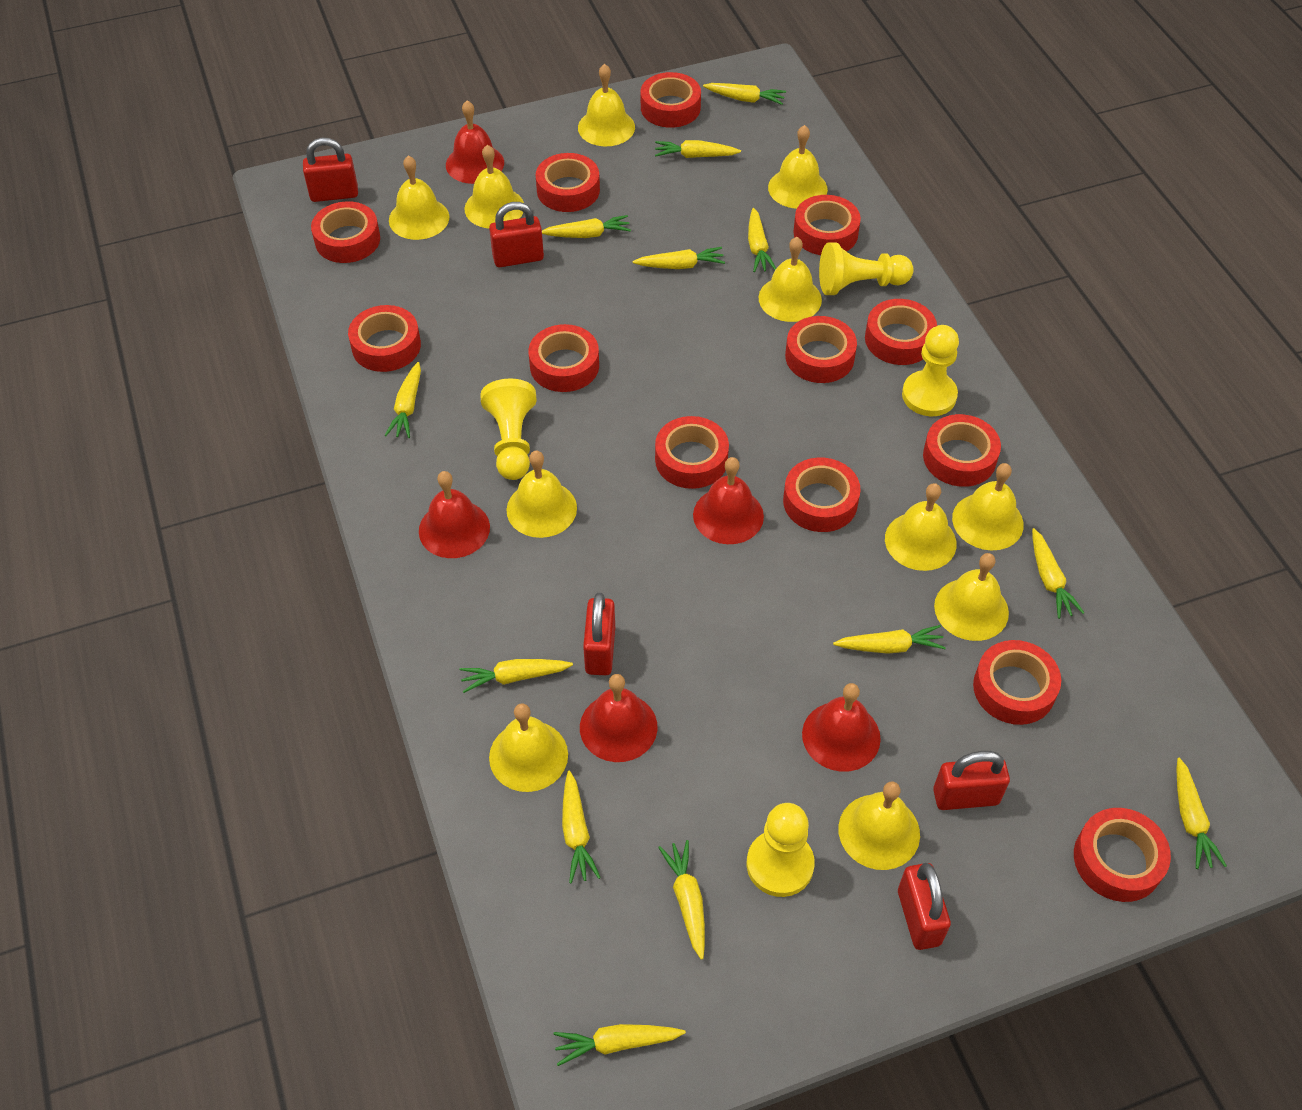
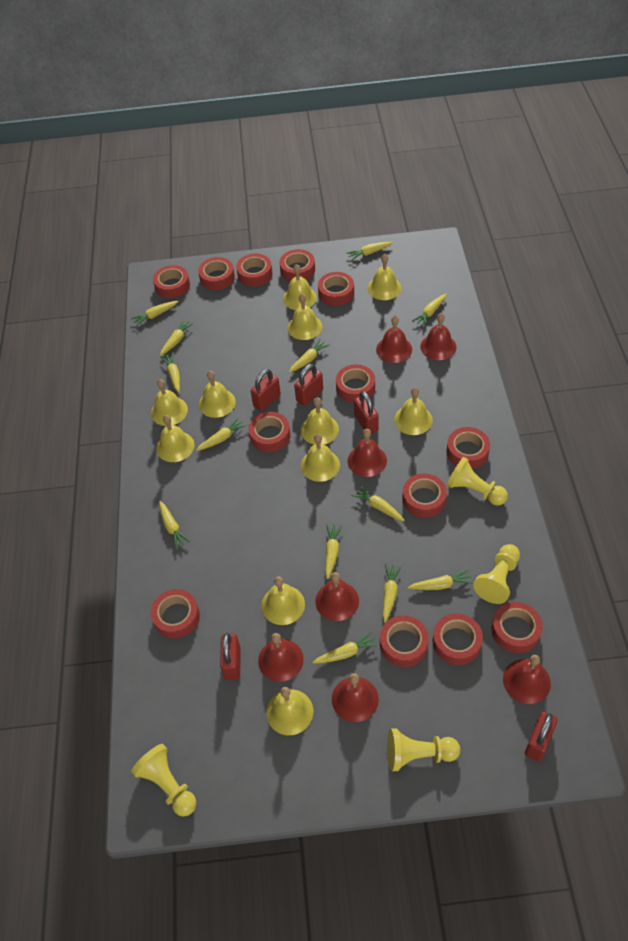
red bell: 5 -> 7

